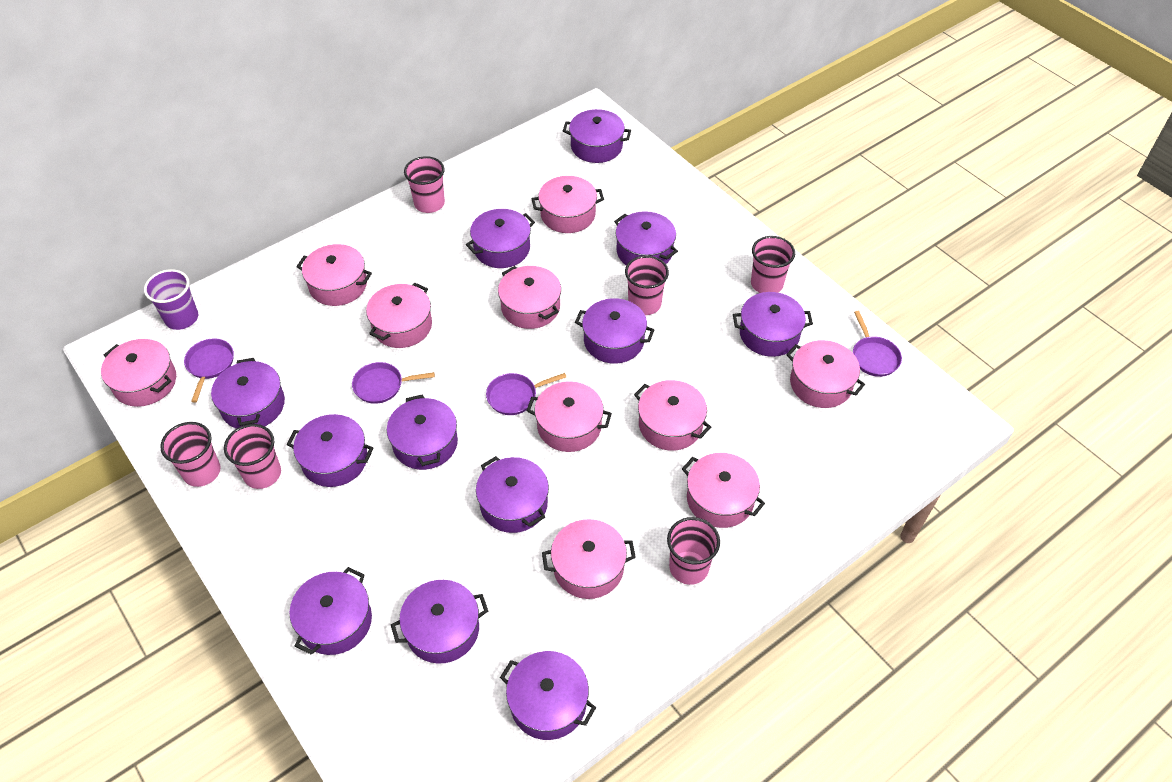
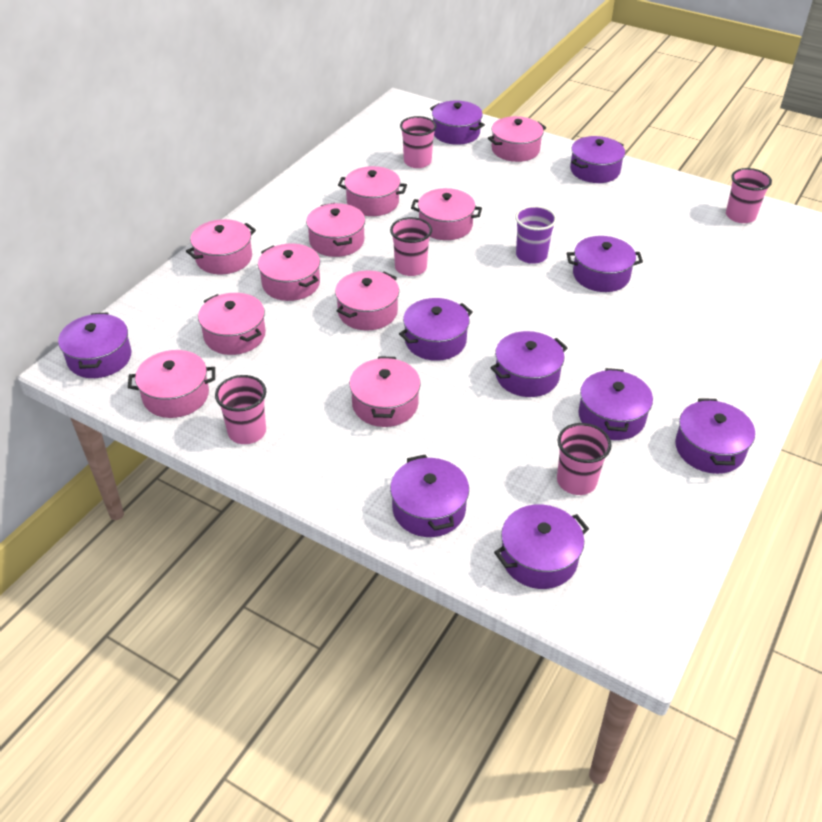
pink cup: 6 -> 5
purple pan: 4 -> 0
purple pot: 12 -> 10

